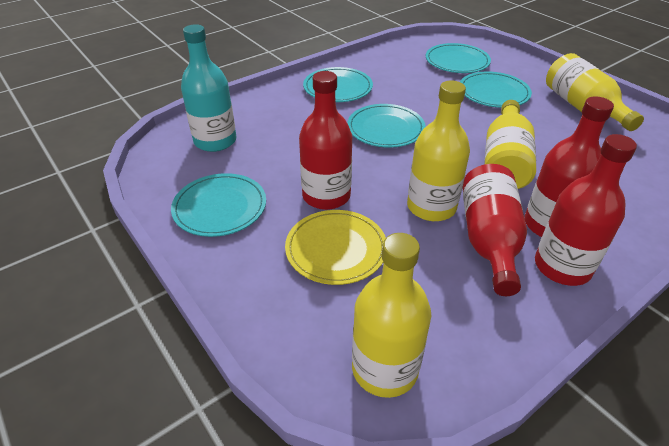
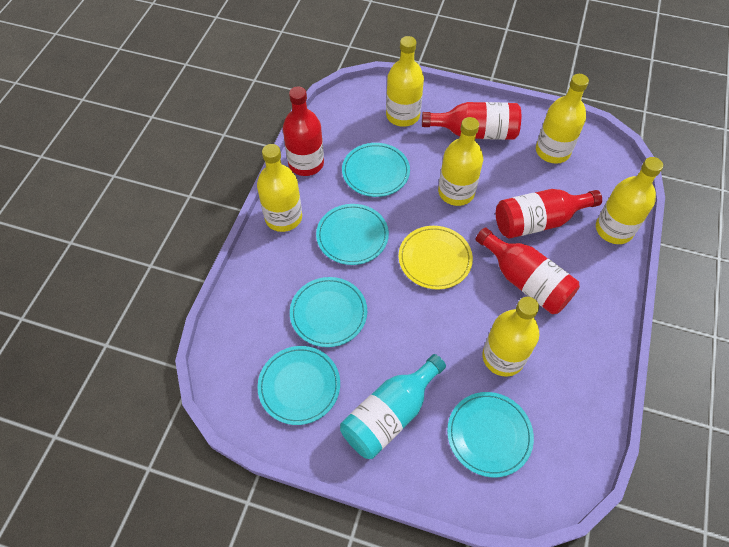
yellow bottle: 4 -> 6

